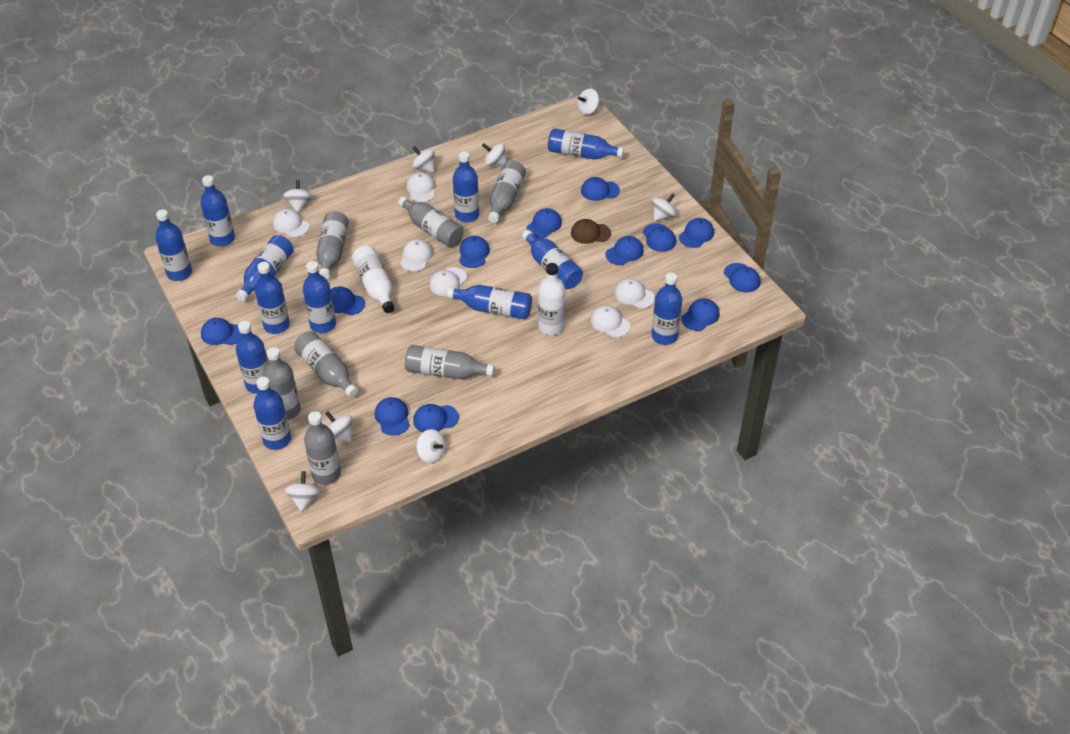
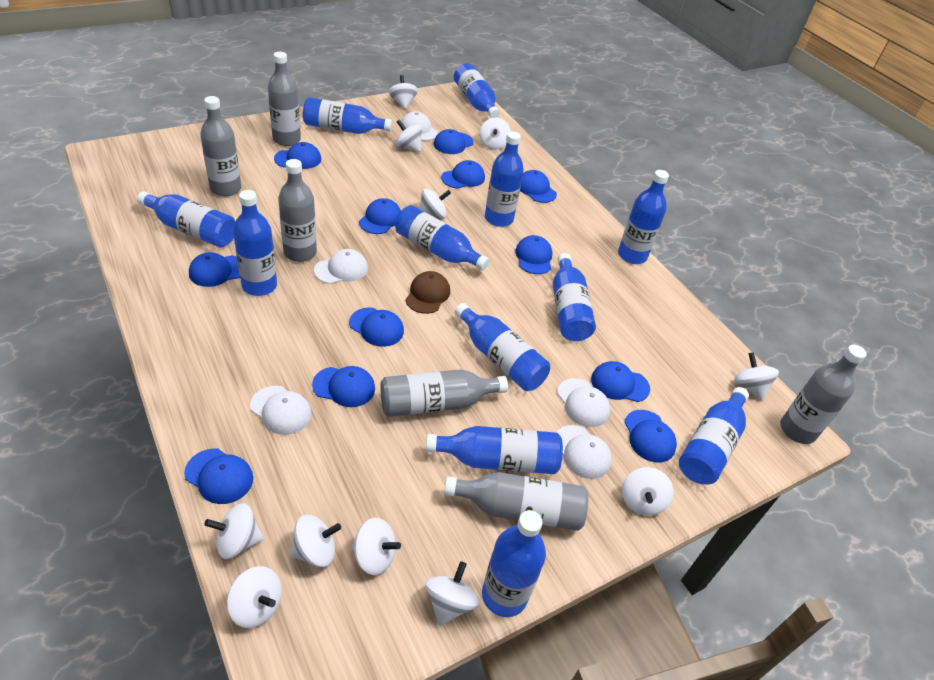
grey bottle: 7 -> 6
white bottle: 2 -> 0
white cap: 6 -> 5
white spinning top: 8 -> 11

